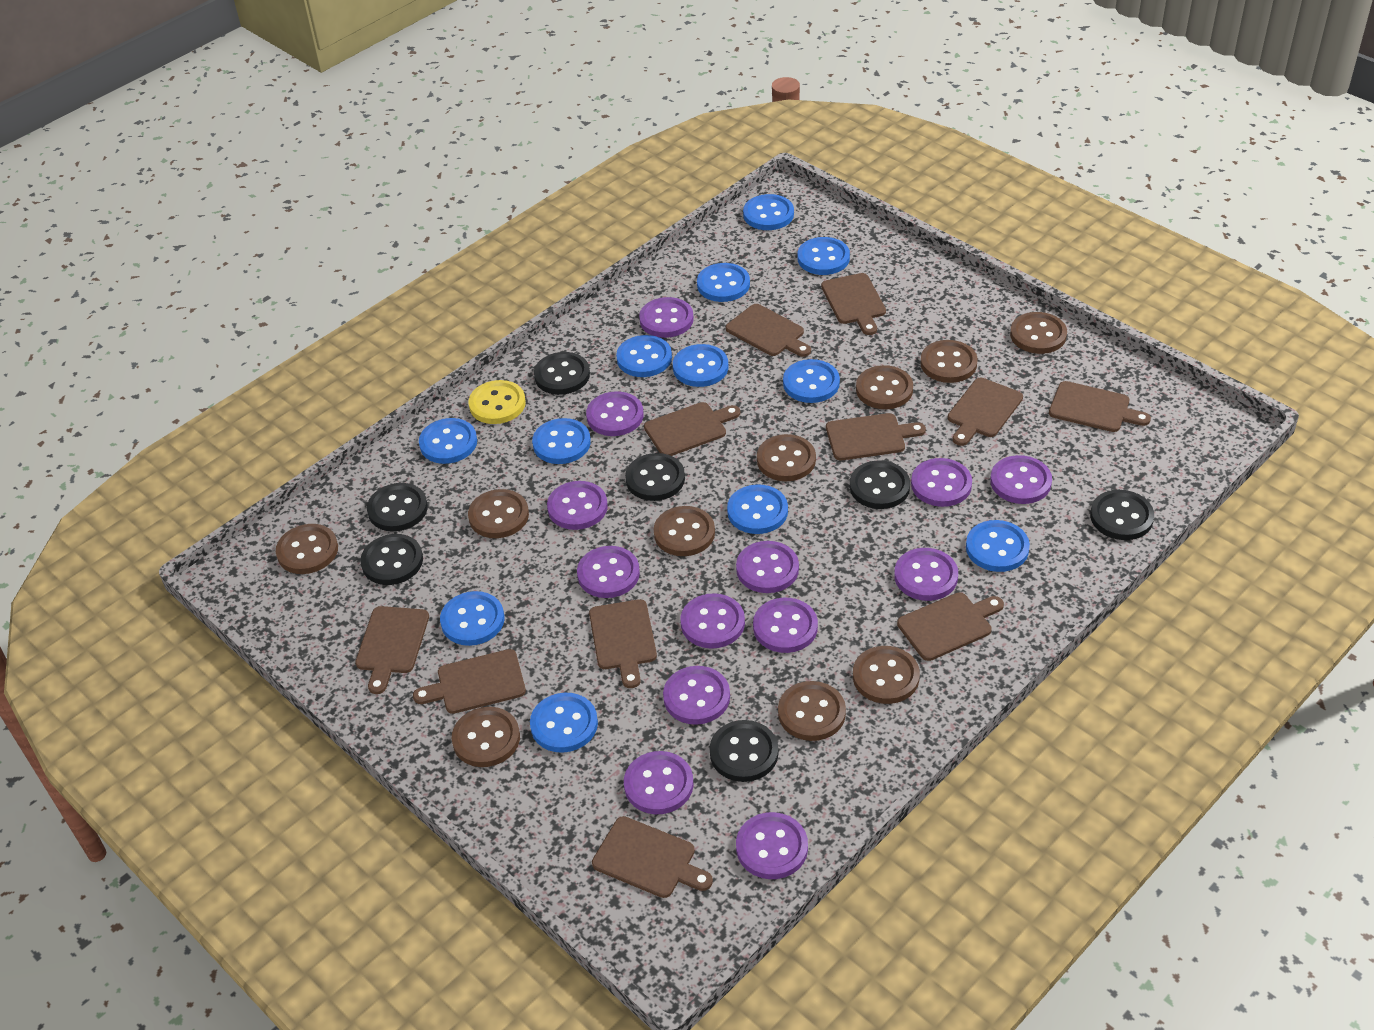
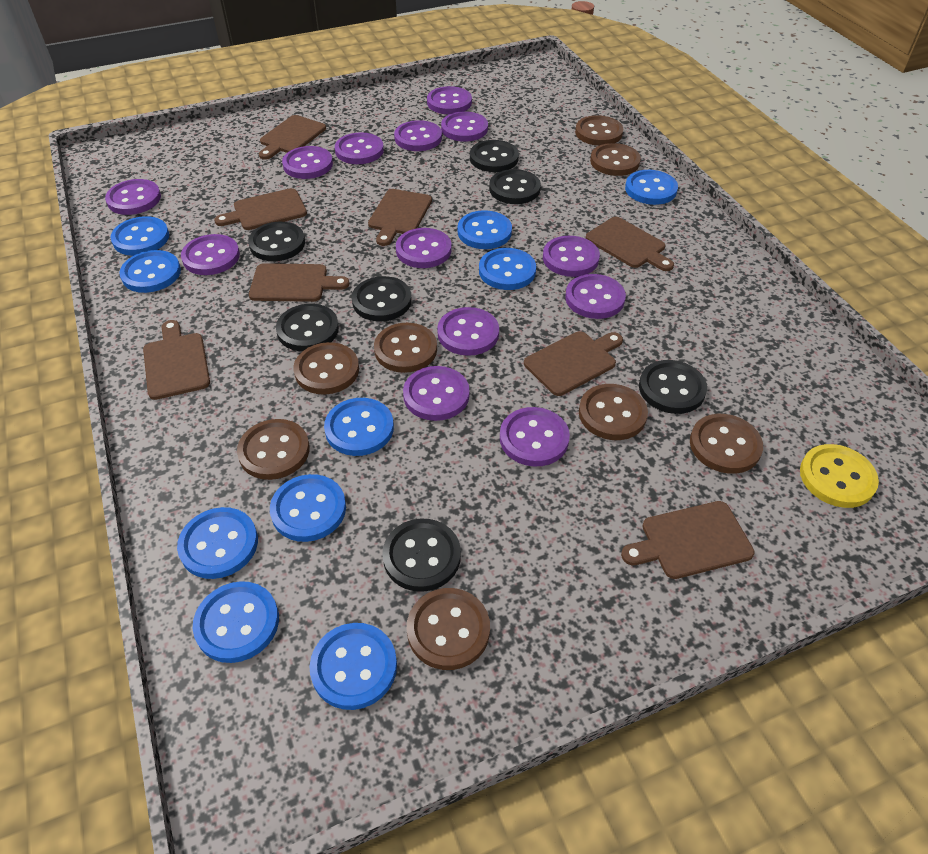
blue button: 12 -> 10
brown button: 10 -> 8
brown cutting board: 11 -> 8

